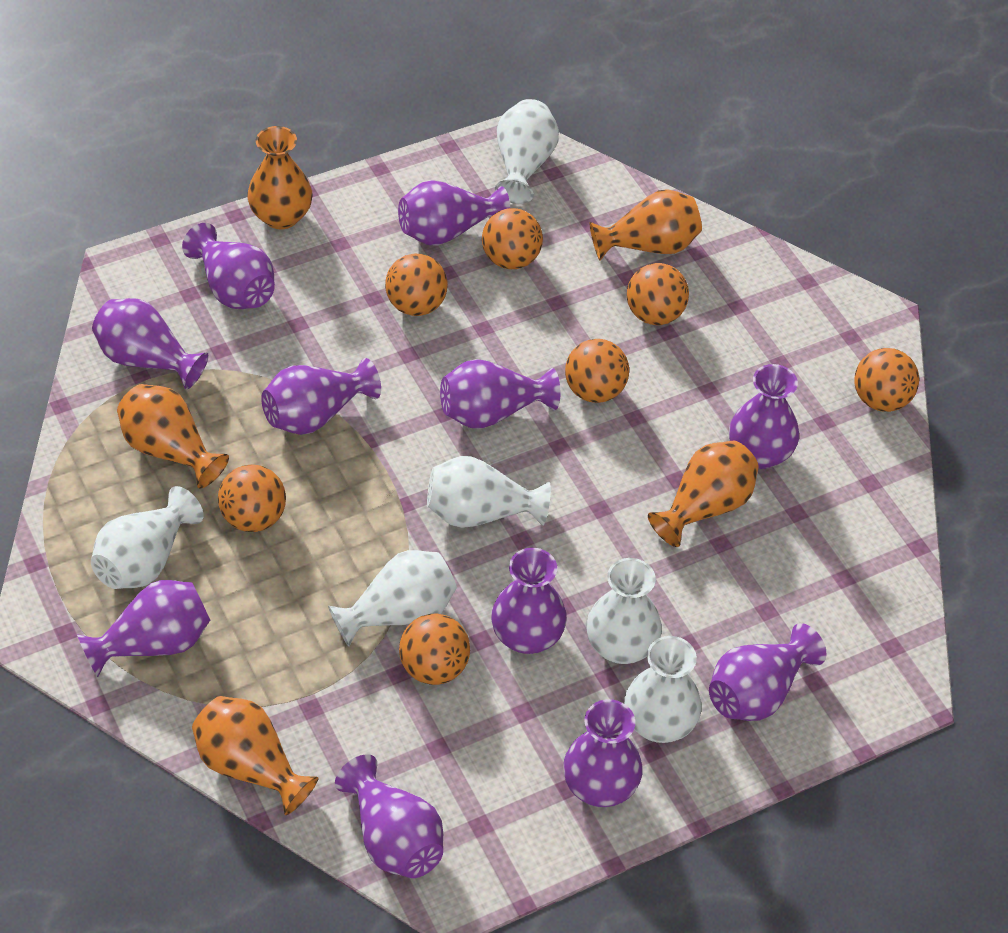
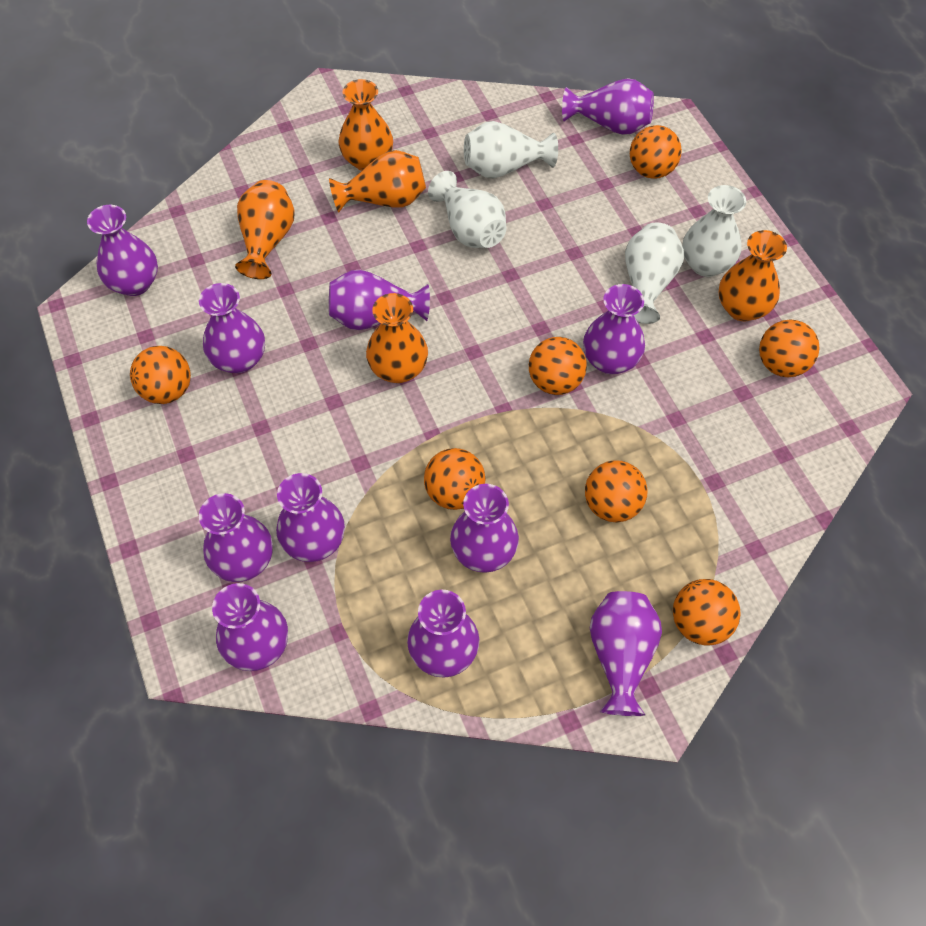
white vase: 6 -> 4

